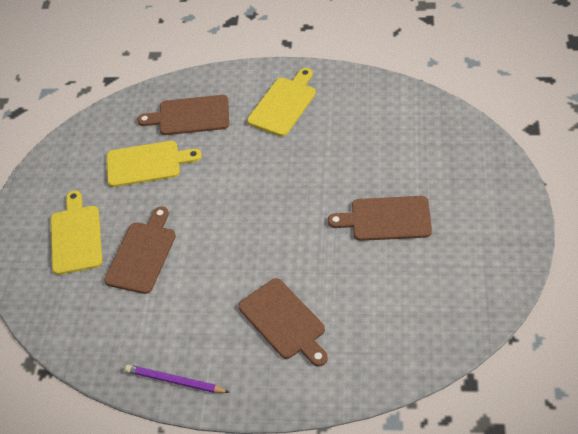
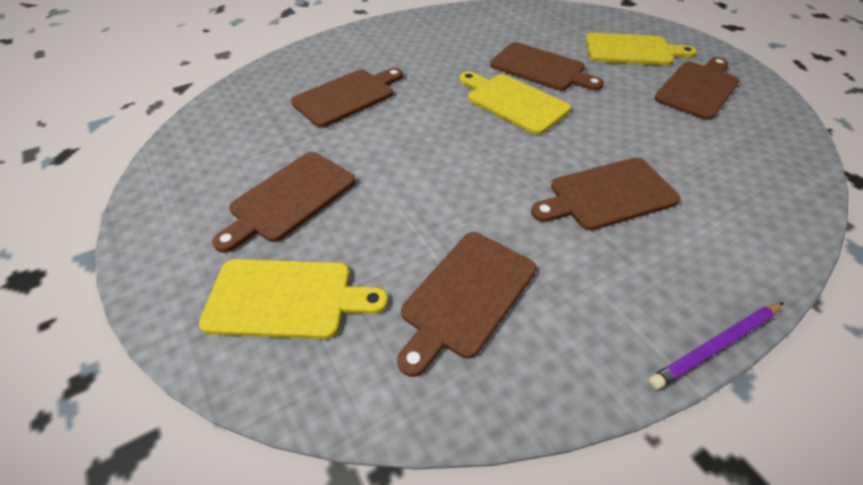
brown cutting board: 4 -> 6

